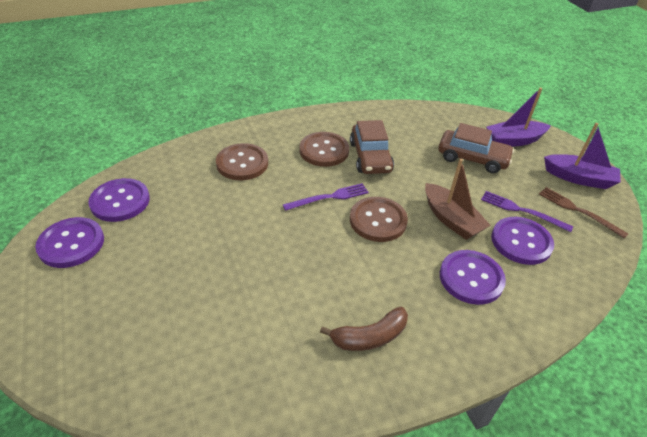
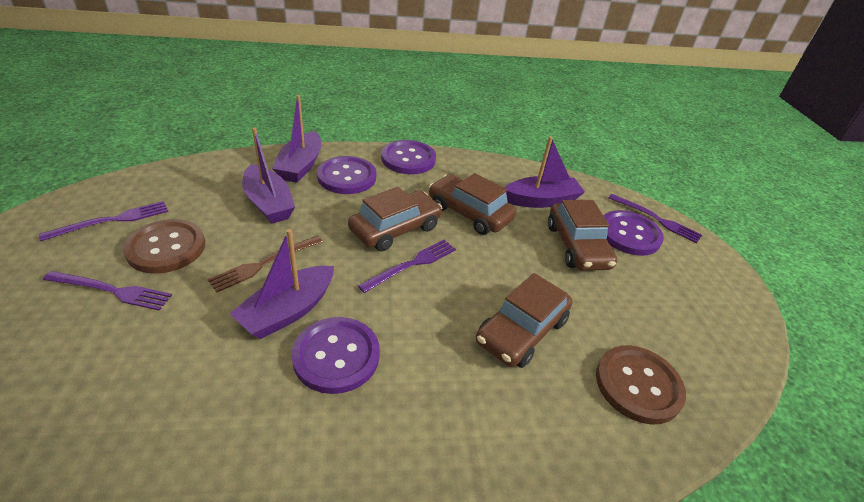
brown banana: 1 -> 0
brown boat: 1 -> 0
brown button: 3 -> 2
brown car: 2 -> 4
purple boat: 2 -> 4
purple fork: 2 -> 4

